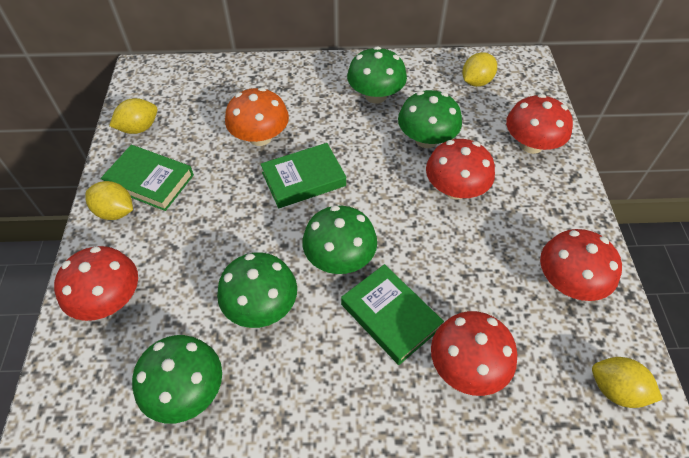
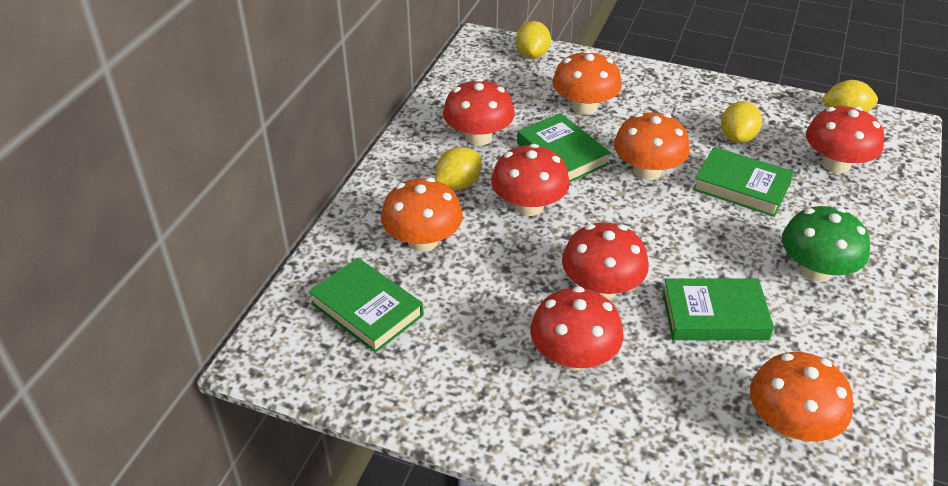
green book: 3 -> 4
green mushroom: 5 -> 1
orange mushroom: 1 -> 4

